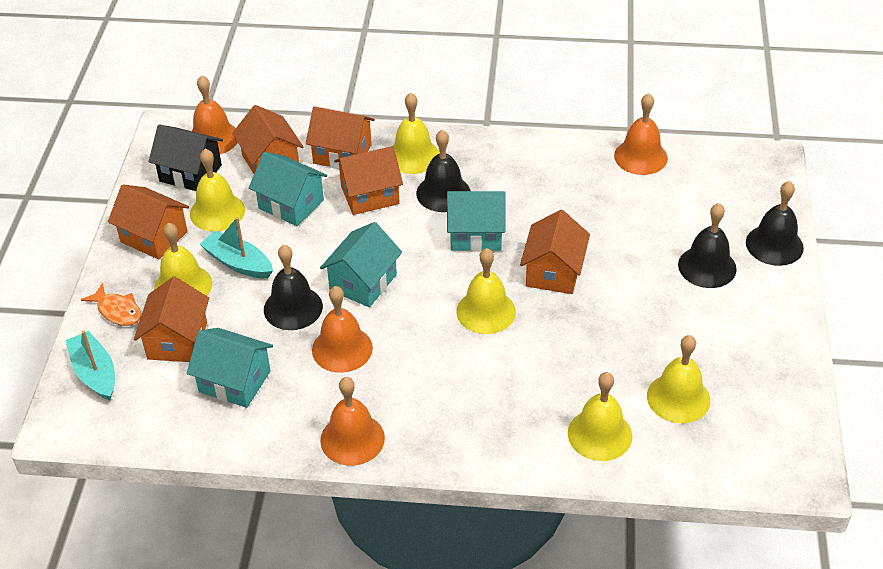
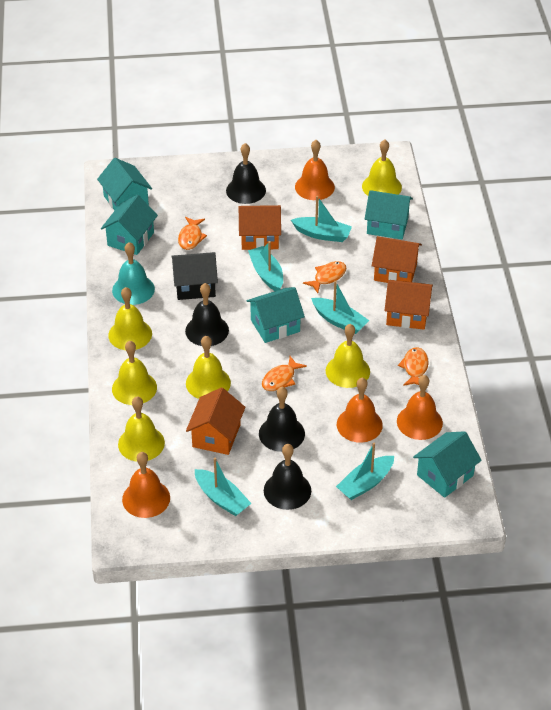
orange fish: 1 -> 4
orange house: 6 -> 4
turquoise bell: 0 -> 1
turquoise boat: 2 -> 5
turquoise house: 4 -> 5

